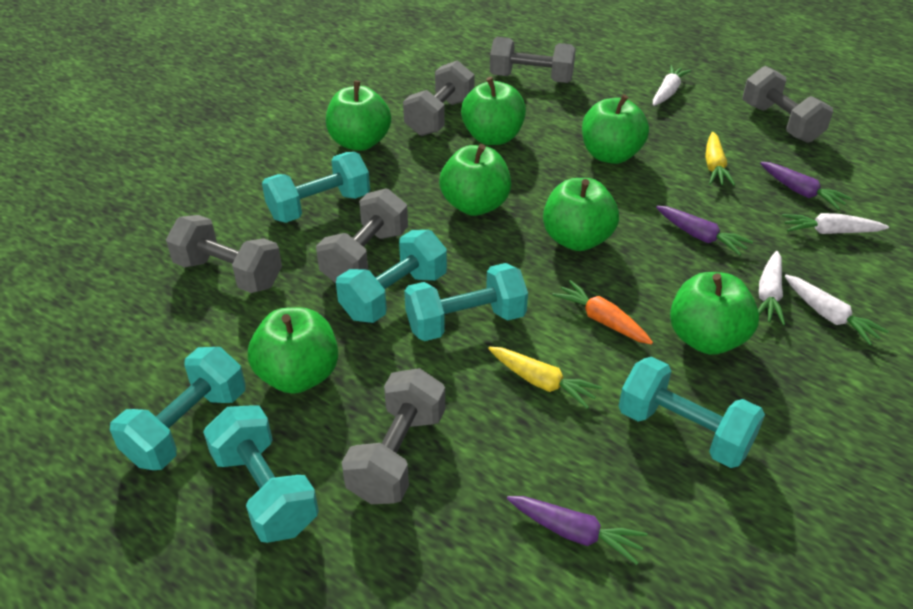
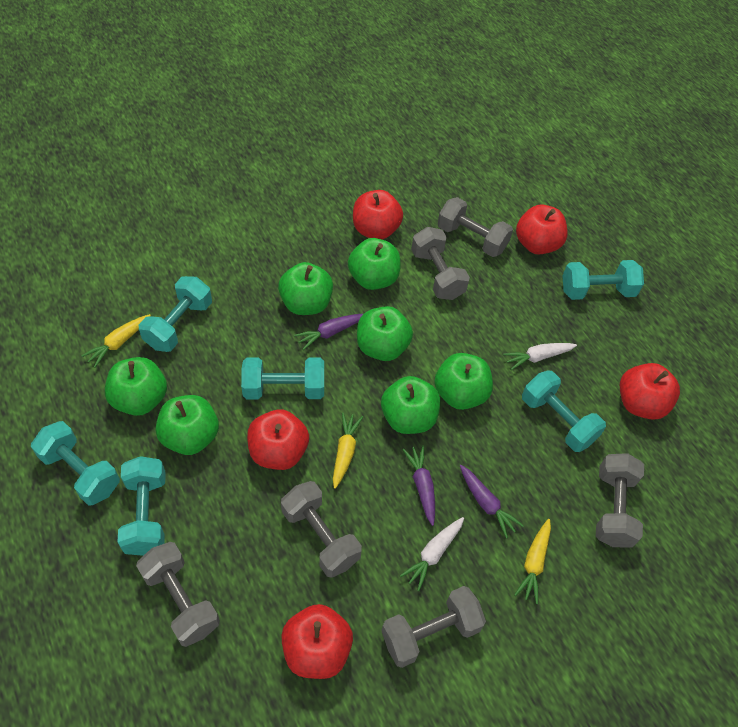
orange carrot: 1 -> 0
red apple: 0 -> 5
white carrot: 4 -> 2
yellow carrot: 2 -> 3

